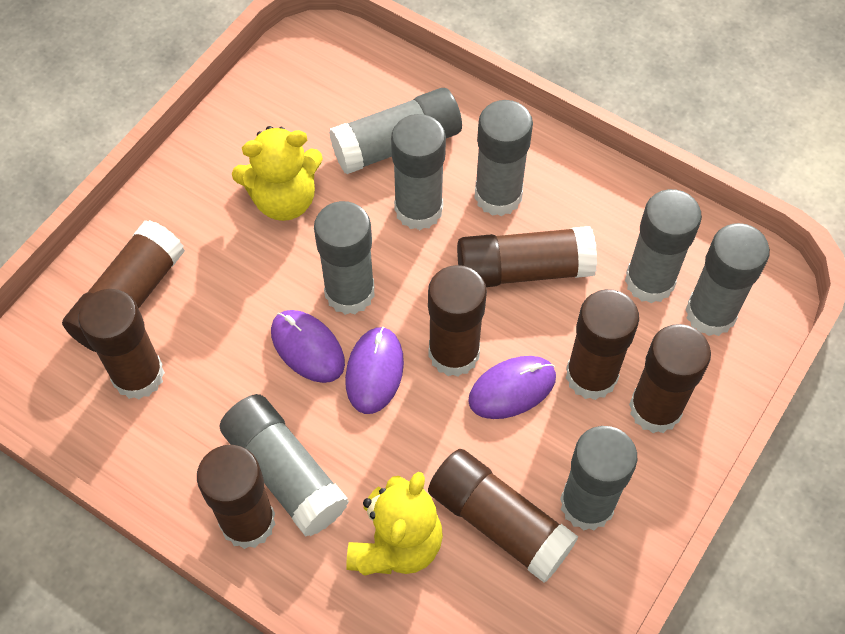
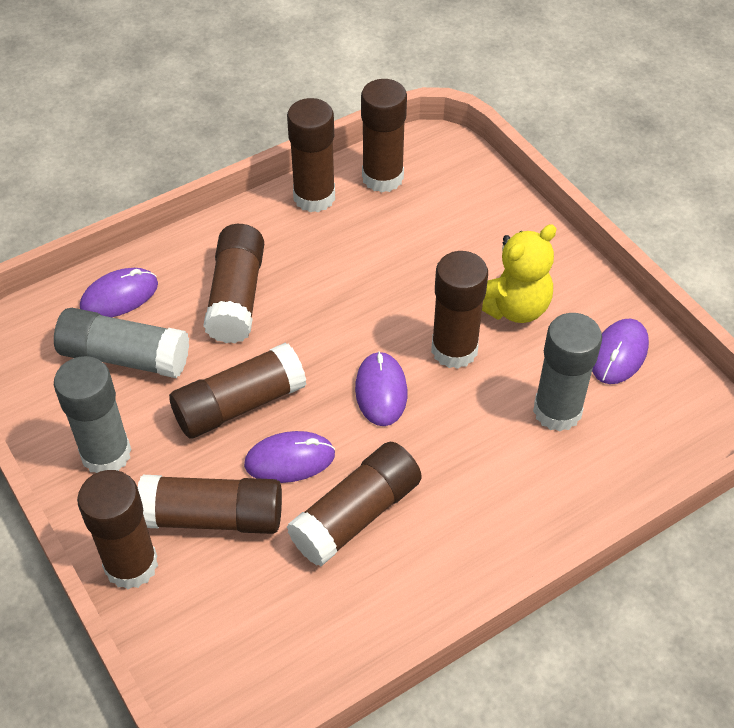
grey glue stick: 8 -> 3
purple mouse: 3 -> 4
yellow teddy bear: 2 -> 1

